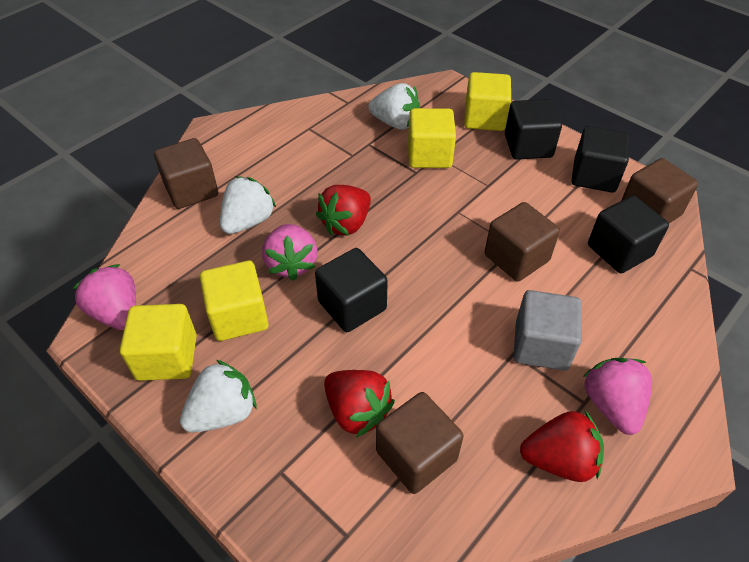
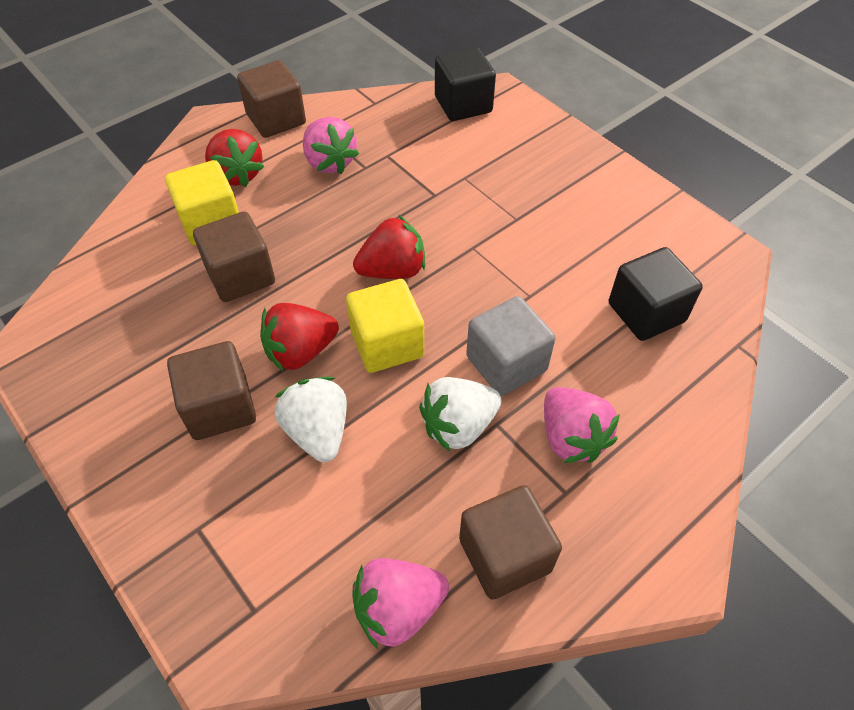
black cube: 4 -> 2
white strawberry: 3 -> 2
yellow cube: 4 -> 2

